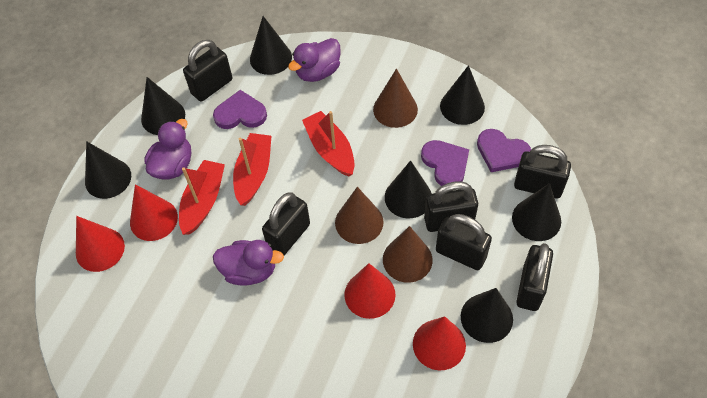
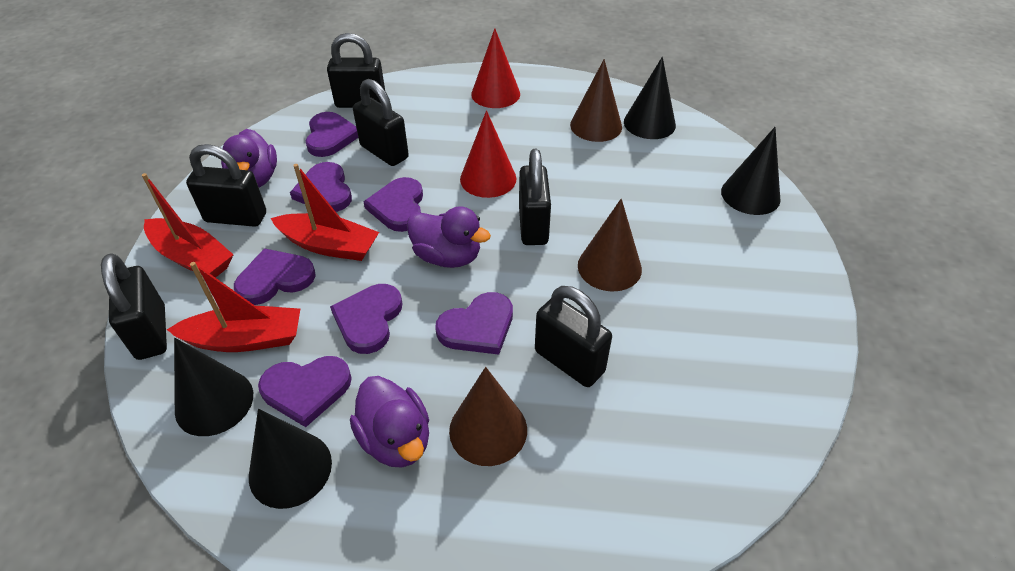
black cone: 7 -> 4
purple heart: 3 -> 7
red cone: 4 -> 2

